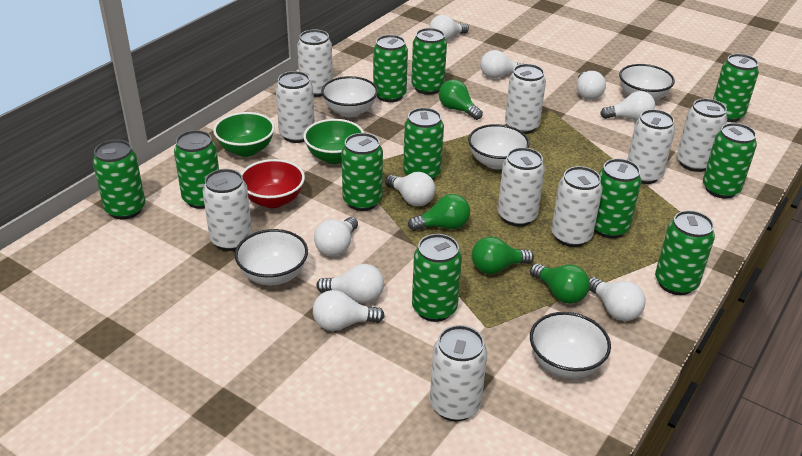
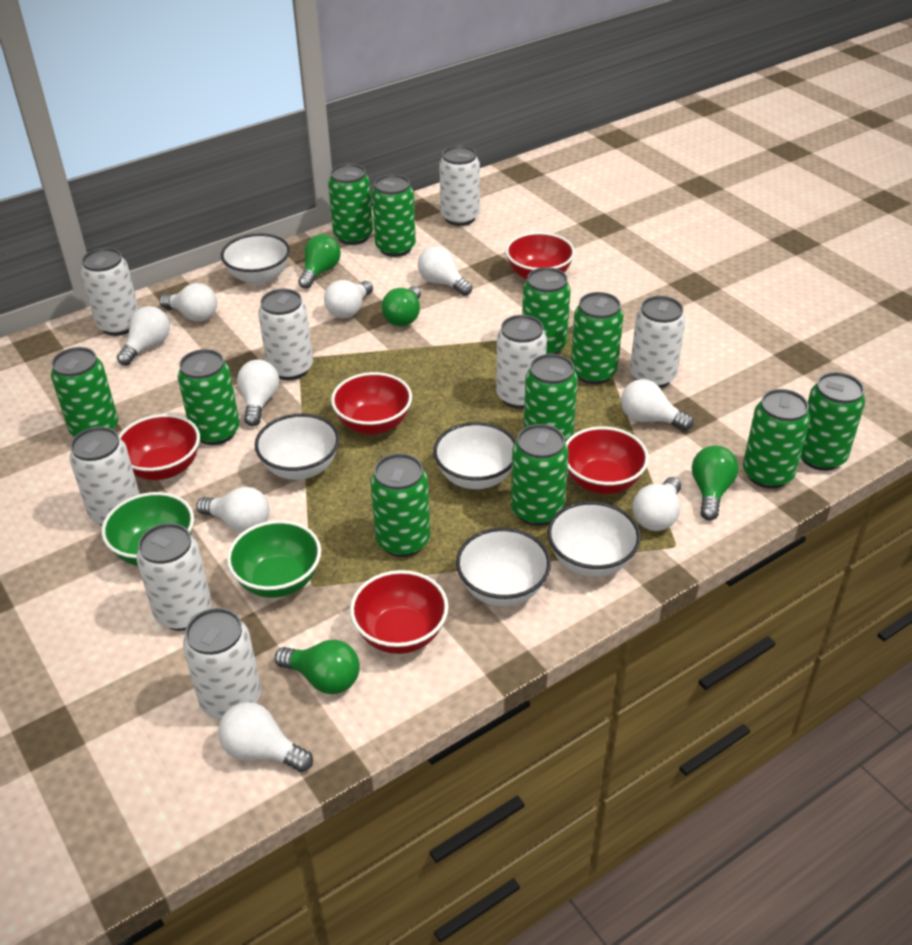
red bowl: 1 -> 5
white can: 9 -> 8

